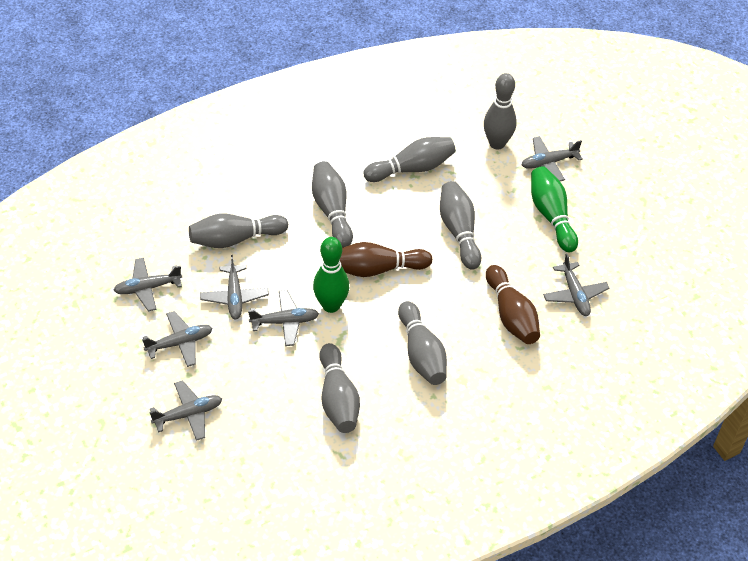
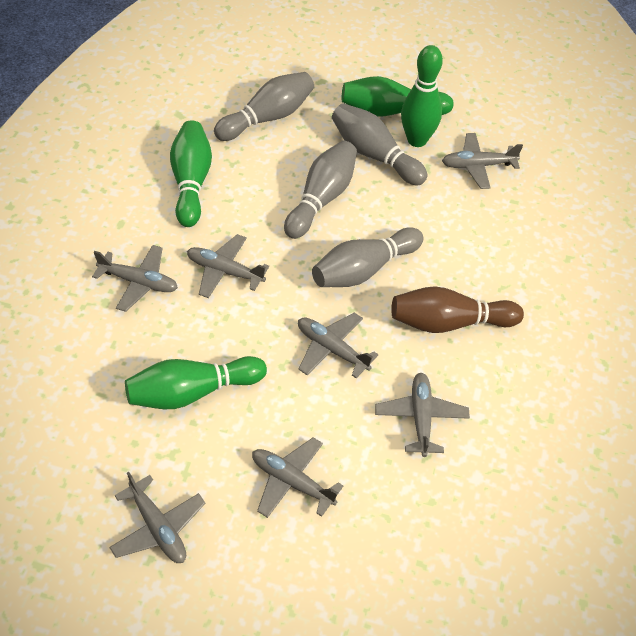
brown bowling pin: 2 -> 1
green bowling pin: 2 -> 4
grey bowling pin: 7 -> 4

